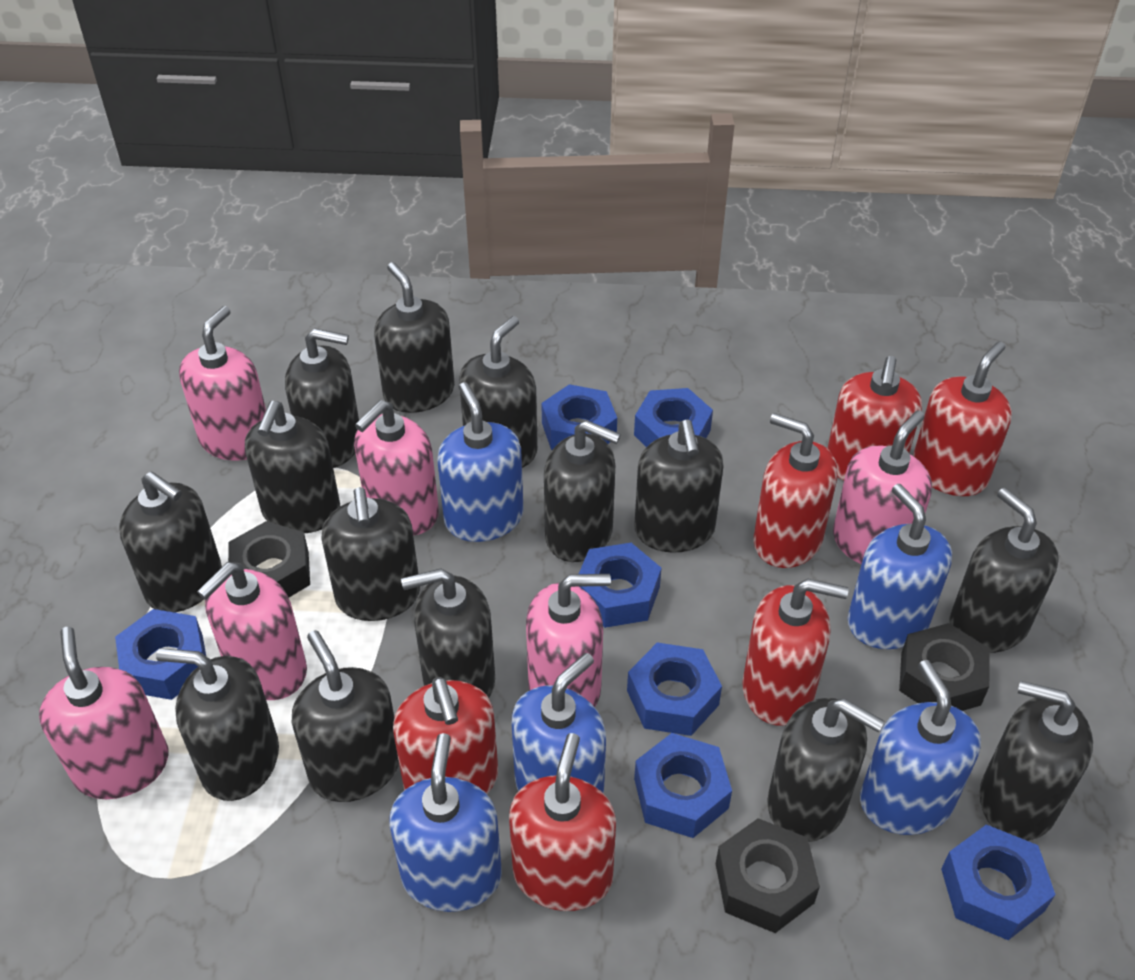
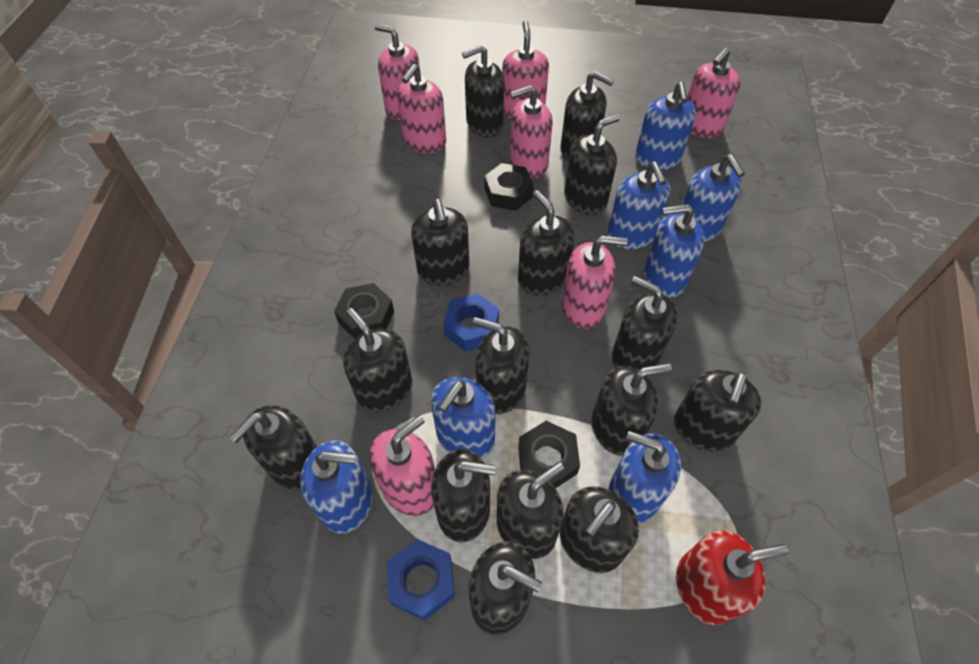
black soap dispenser: 14 -> 15
blue nut: 7 -> 2
blue soap dispenser: 5 -> 7
pink soap dispenser: 6 -> 7
red soap dispenser: 6 -> 1

